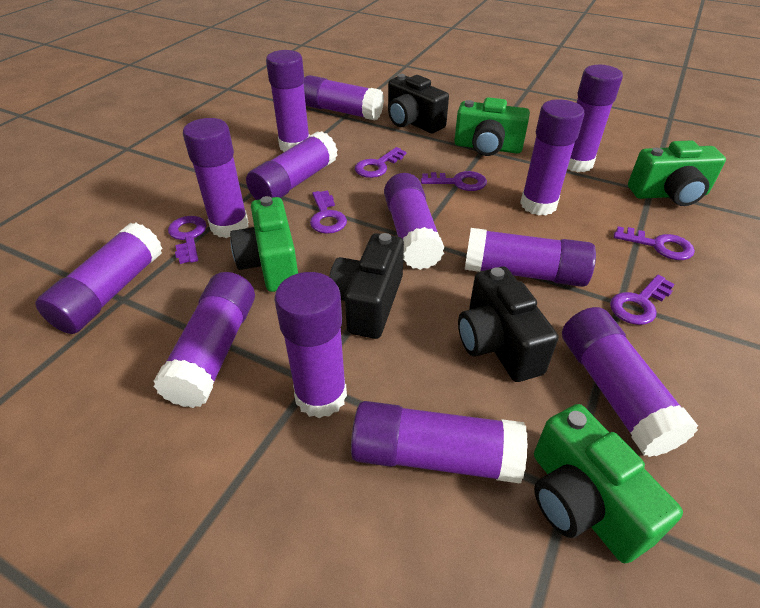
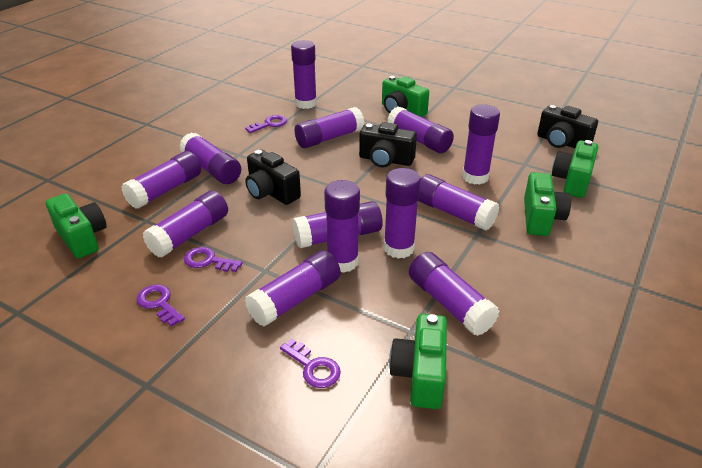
green camera: 4 -> 5
purple key: 6 -> 4

